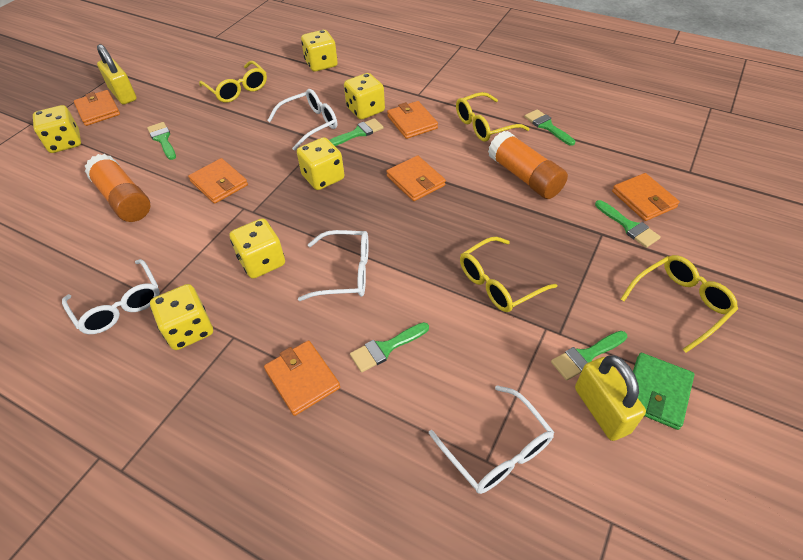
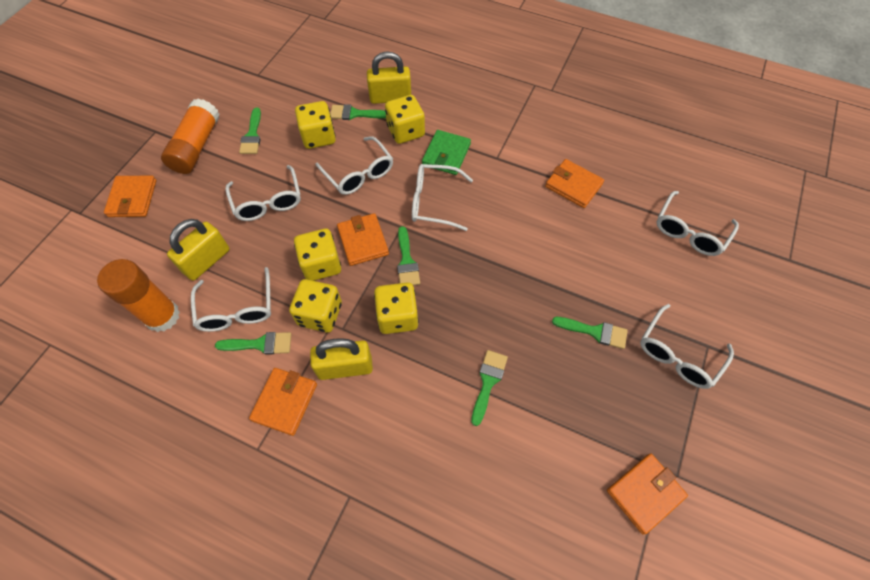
orange wallet: 6 -> 5
white glasses: 4 -> 6
yellow dice: 6 -> 5
yellow glasses: 4 -> 0
yellow padlock: 2 -> 3

